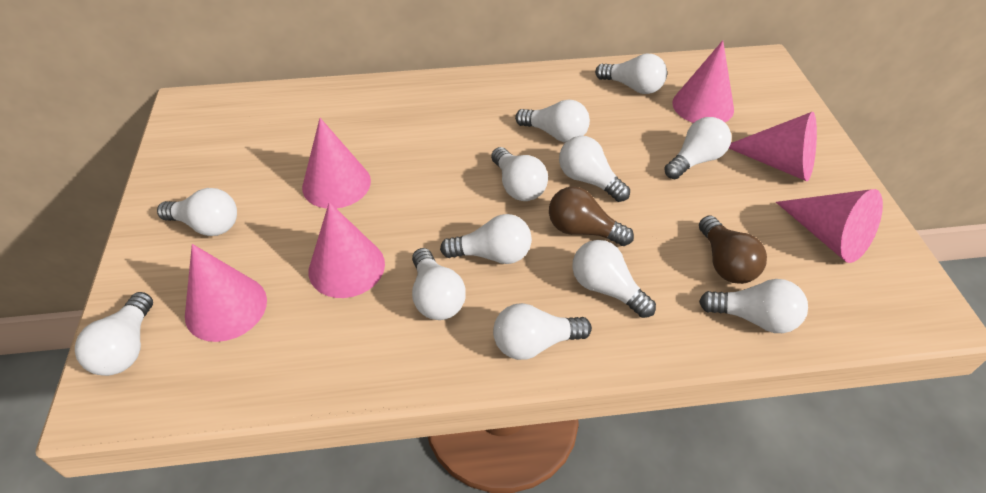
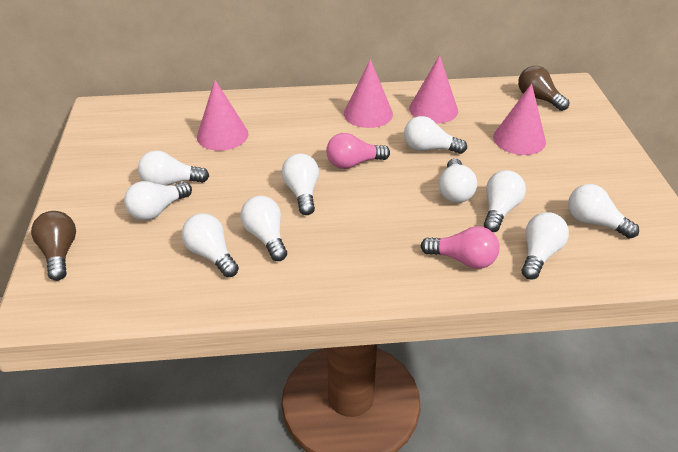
pink cone: 6 -> 4
pink light bulb: 0 -> 2
white light bulb: 12 -> 10

